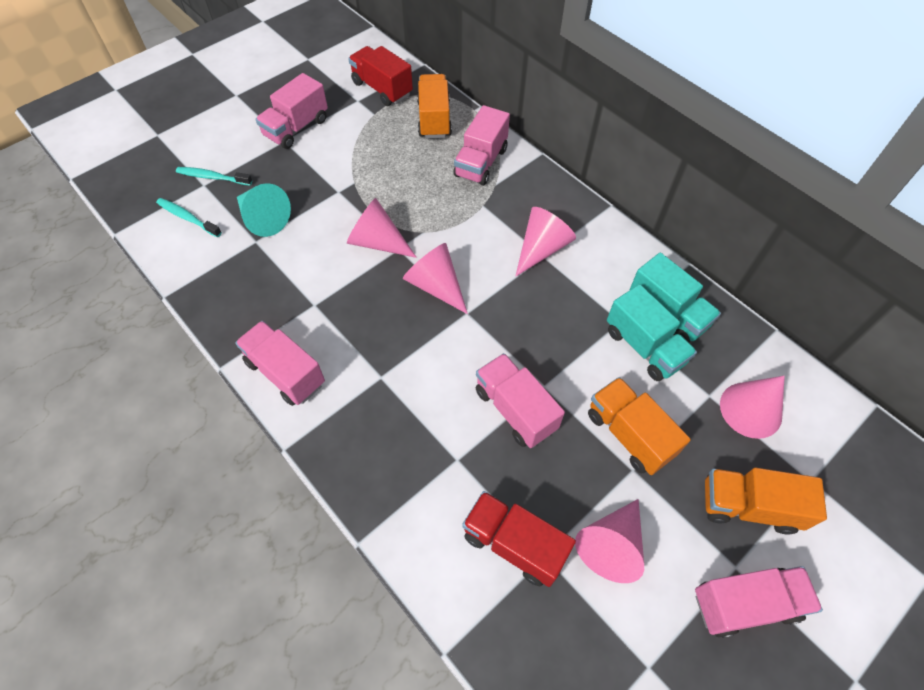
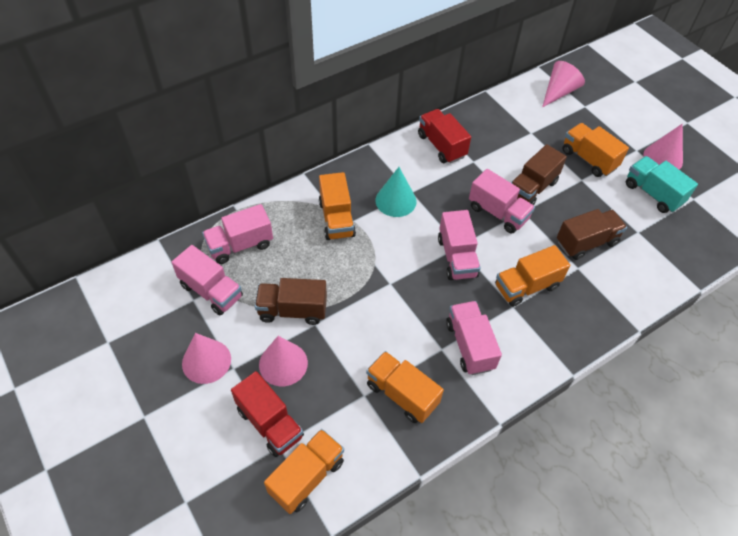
brown truck: 0 -> 3
orange truck: 3 -> 5
pink cone: 5 -> 4
turquoise toothbrush: 2 -> 0
turquoise truck: 2 -> 1

